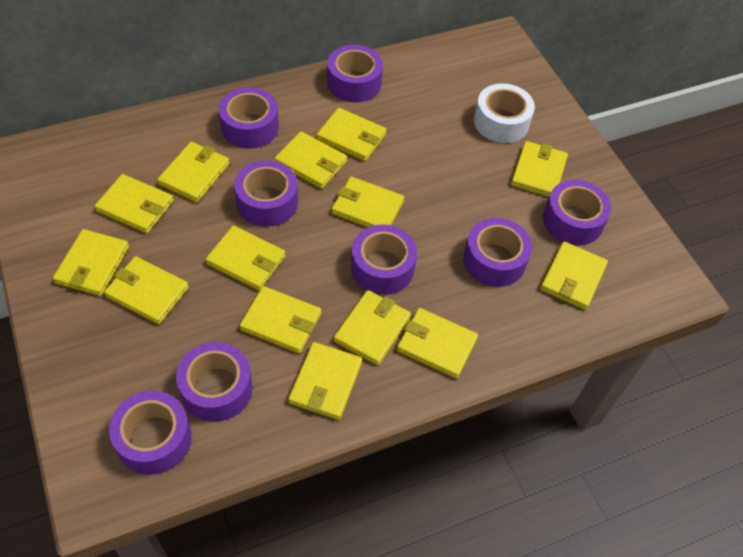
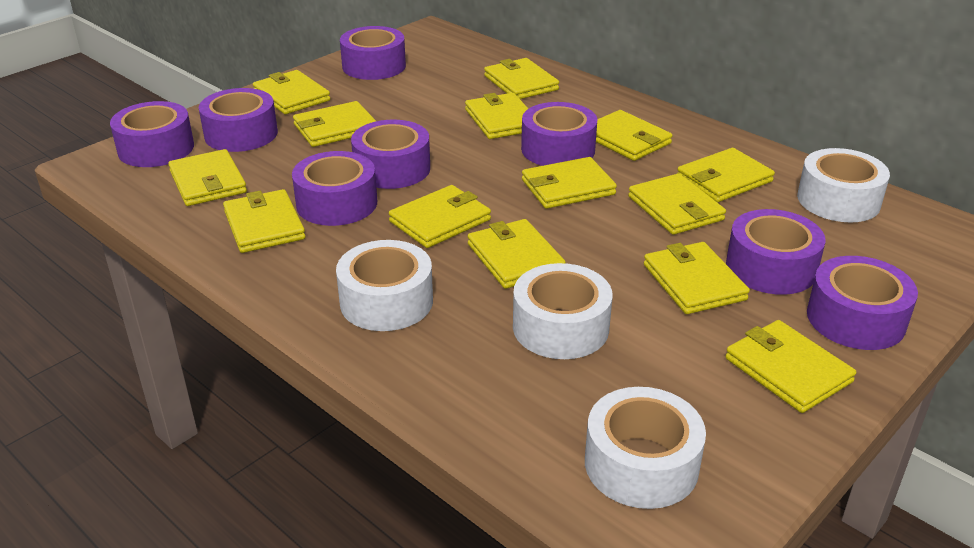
white tape: 1 -> 4

